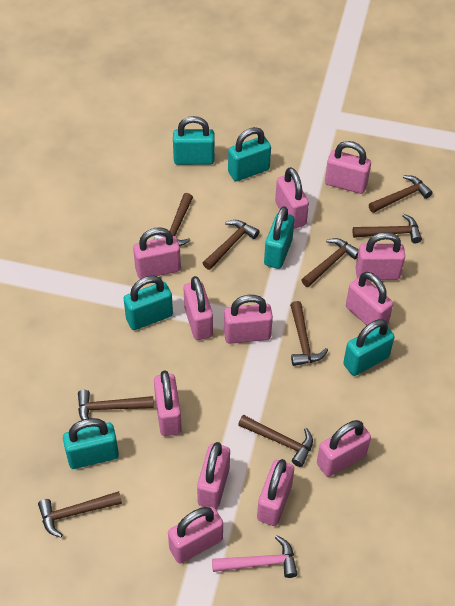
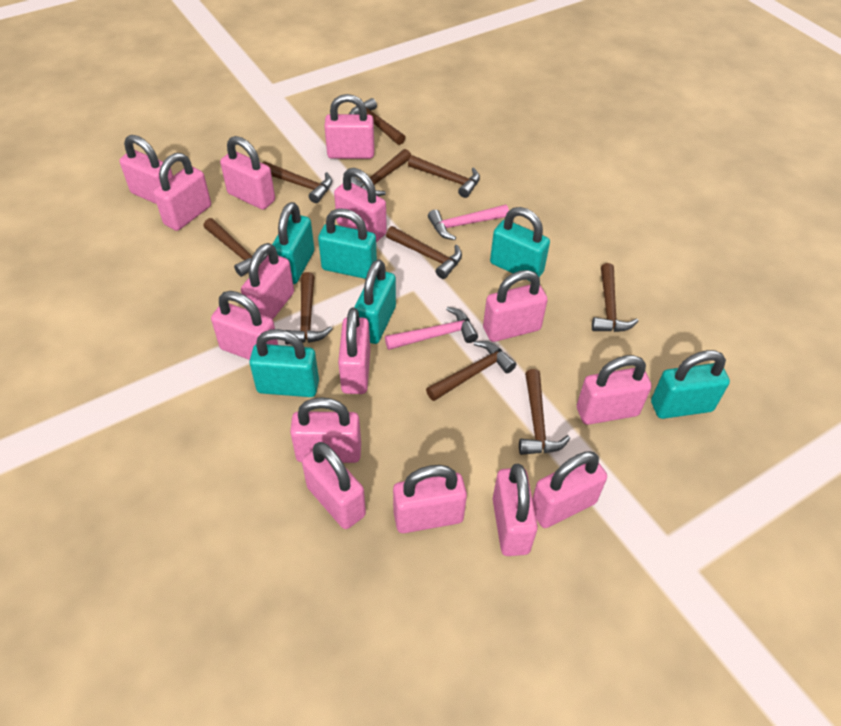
brown hammer: 9 -> 10
pink hammer: 1 -> 2
pink padlock: 12 -> 15

